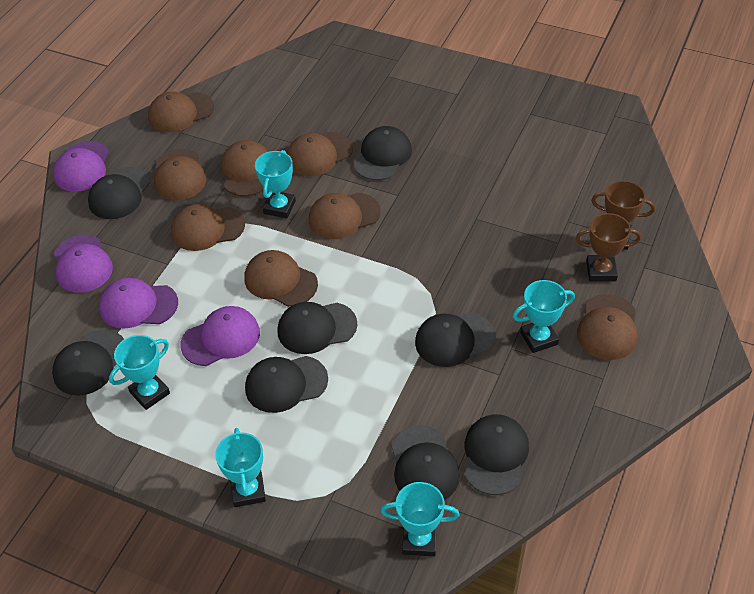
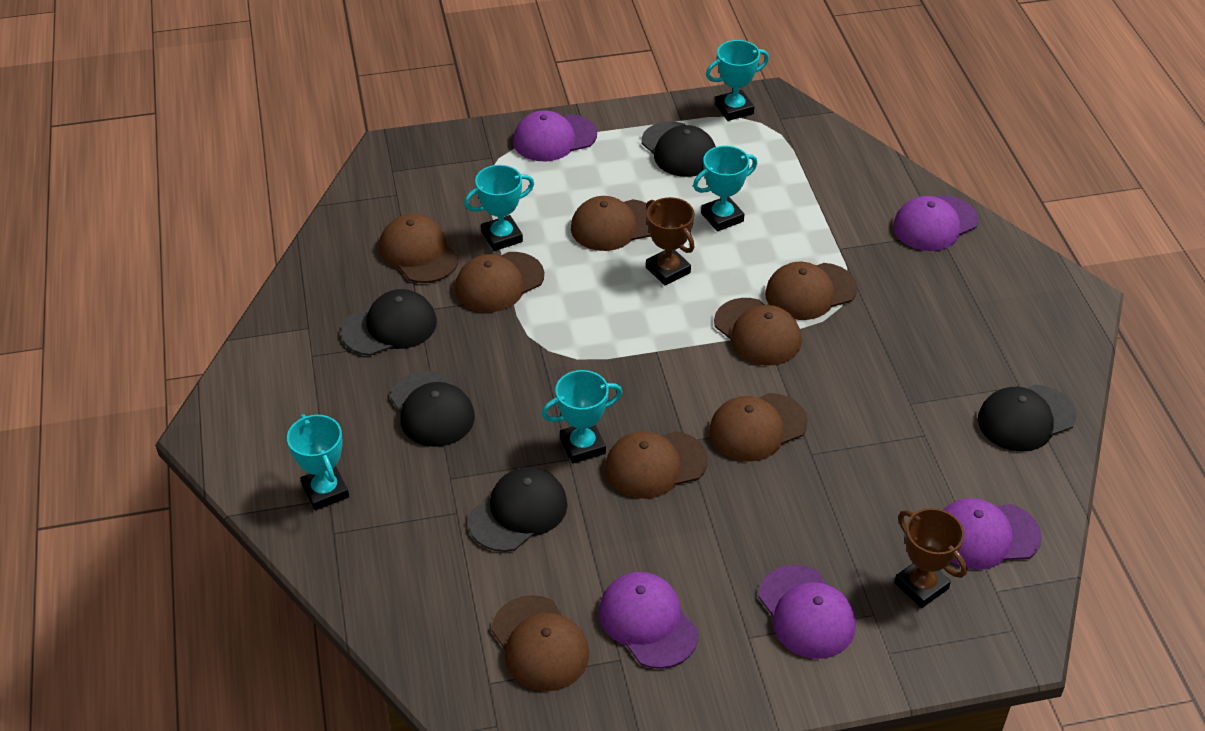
black cap: 8 -> 5
purple cap: 4 -> 5

